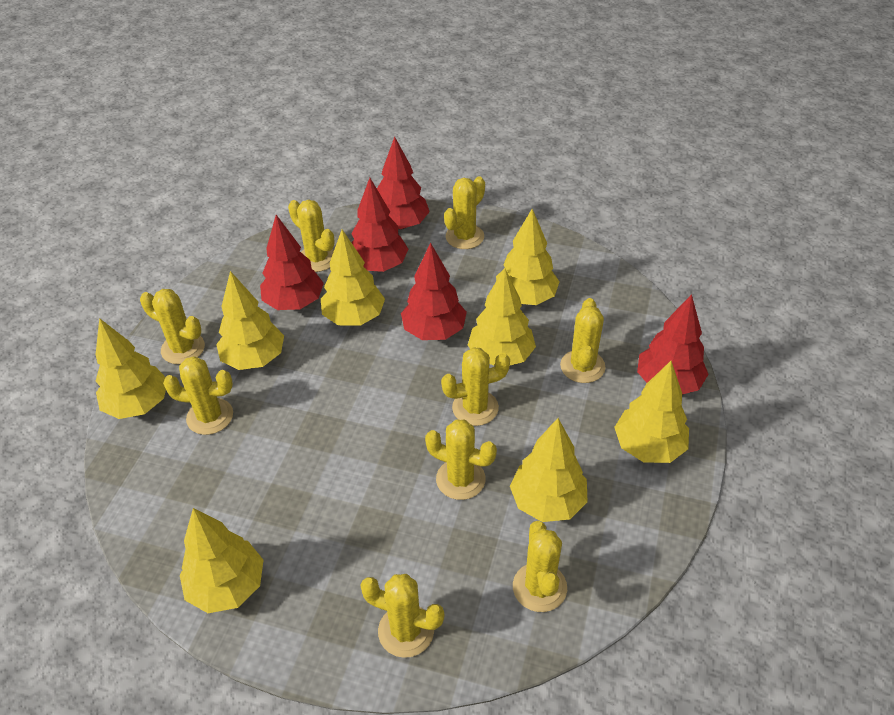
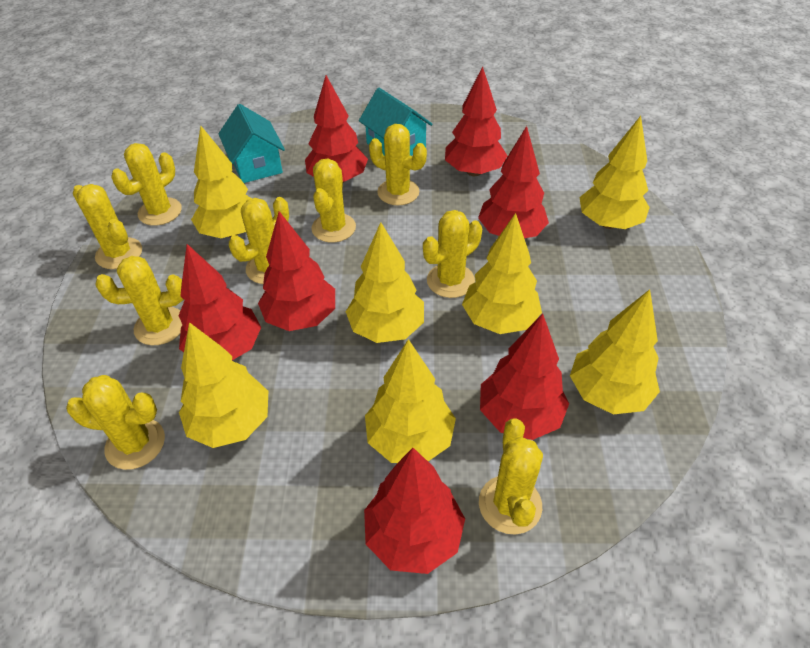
red tree: 5 -> 7
turquoise house: 0 -> 2
yellow tree: 8 -> 7

